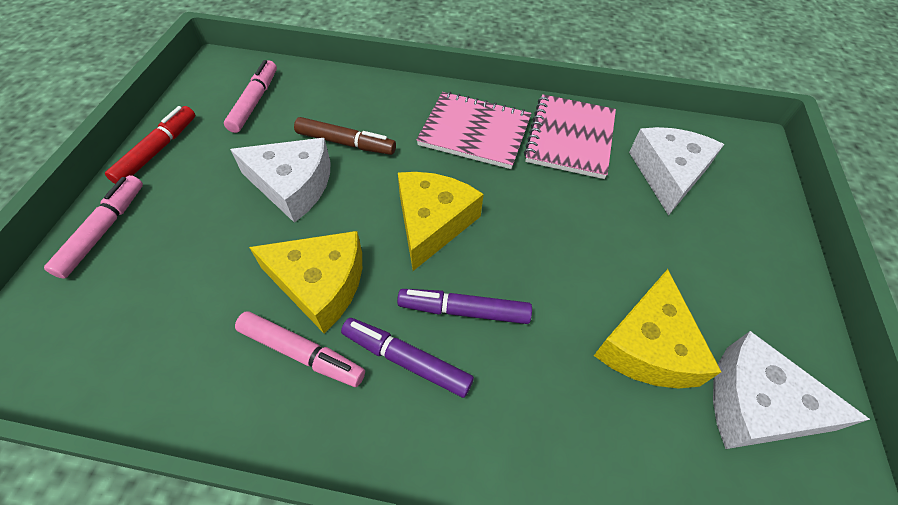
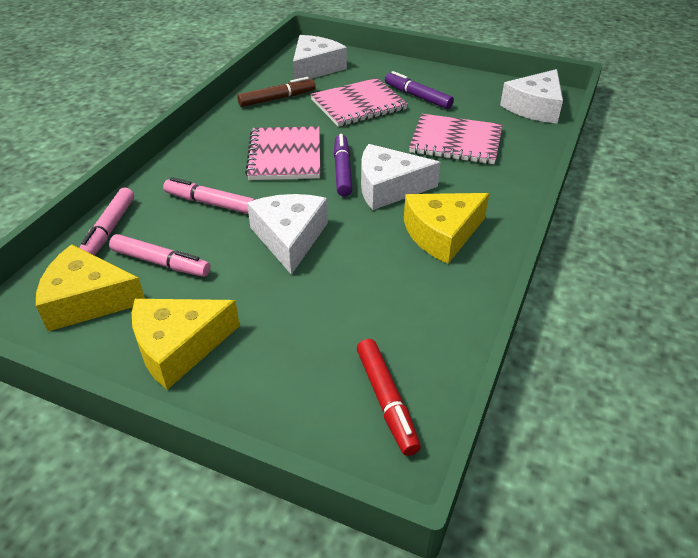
pink notebook: 2 -> 3
white cheese: 3 -> 4

